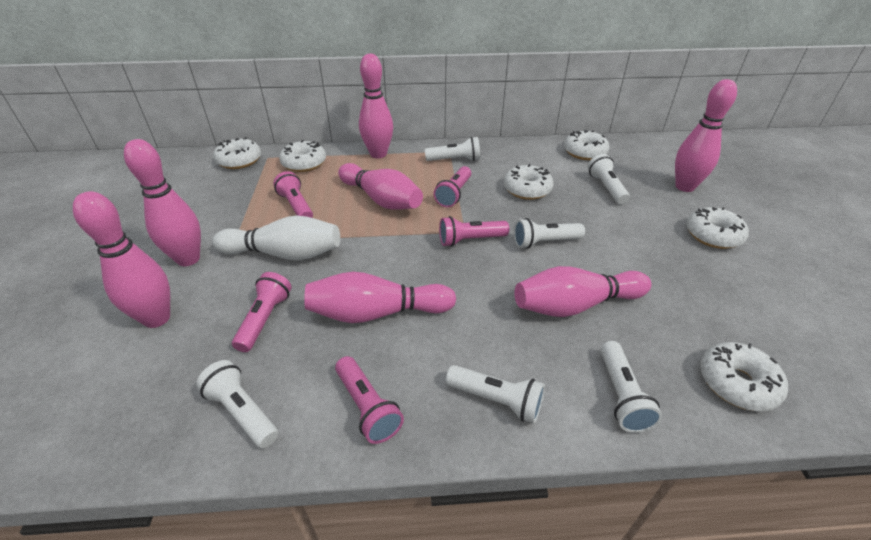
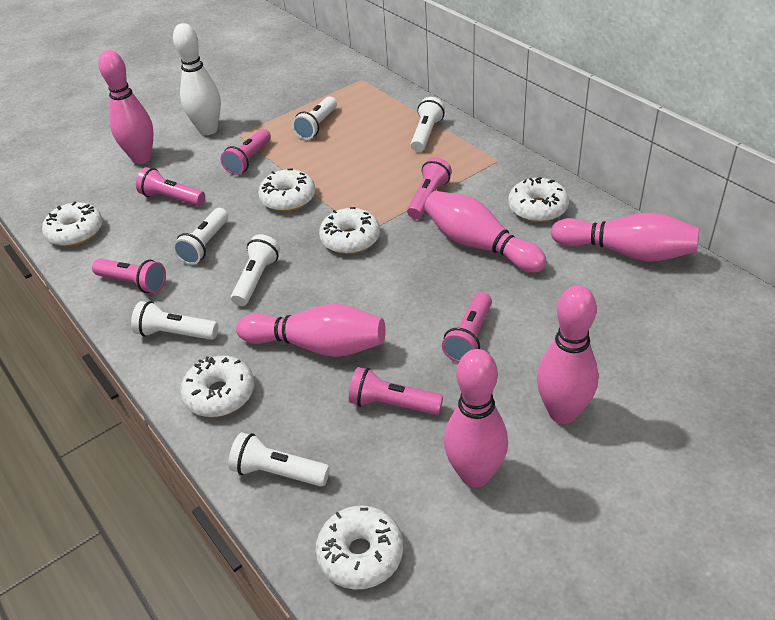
pink bowling pin: 7 -> 6
pink flashlight: 5 -> 6

